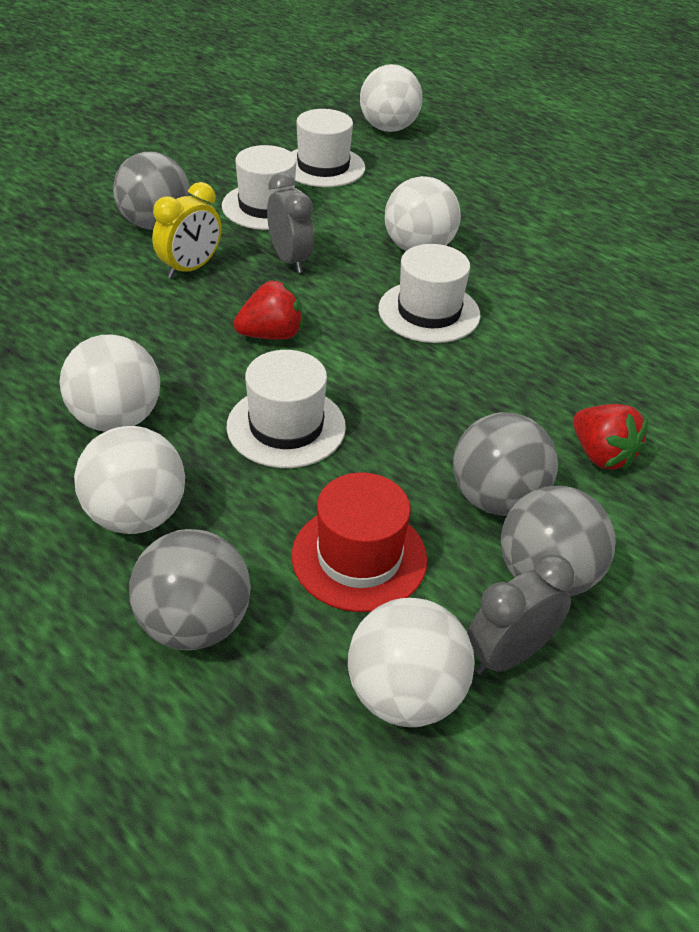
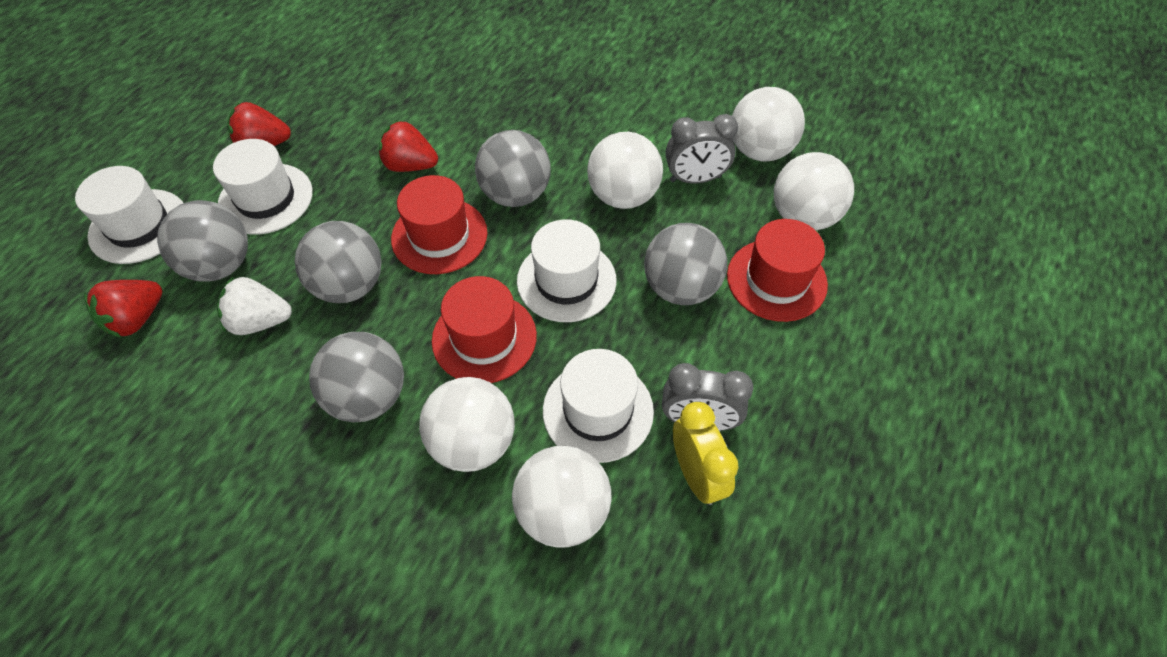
grey ball: 4 -> 5
red hat: 1 -> 3
red strawberry: 2 -> 3
white strawberry: 0 -> 1

